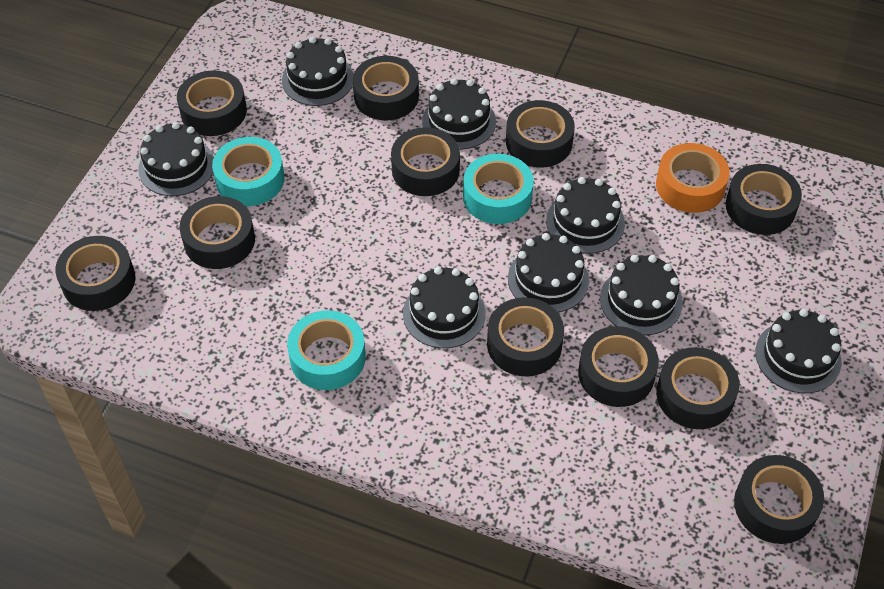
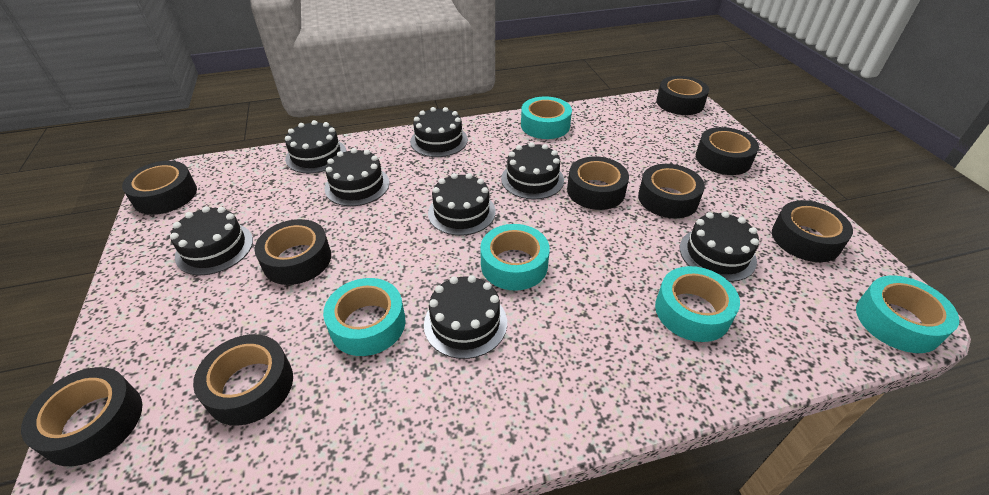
black tape: 11 -> 9
orange tape: 1 -> 0
turquoise tape: 3 -> 5

